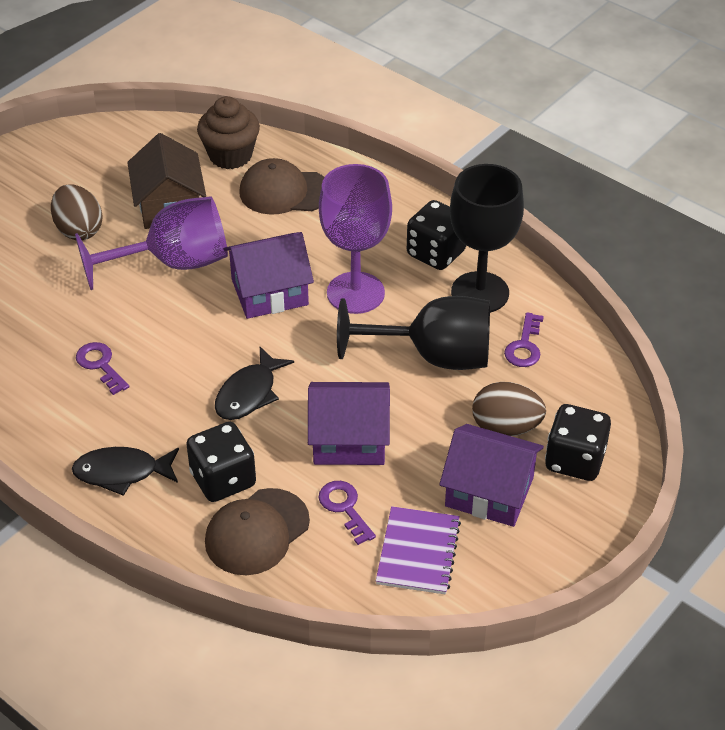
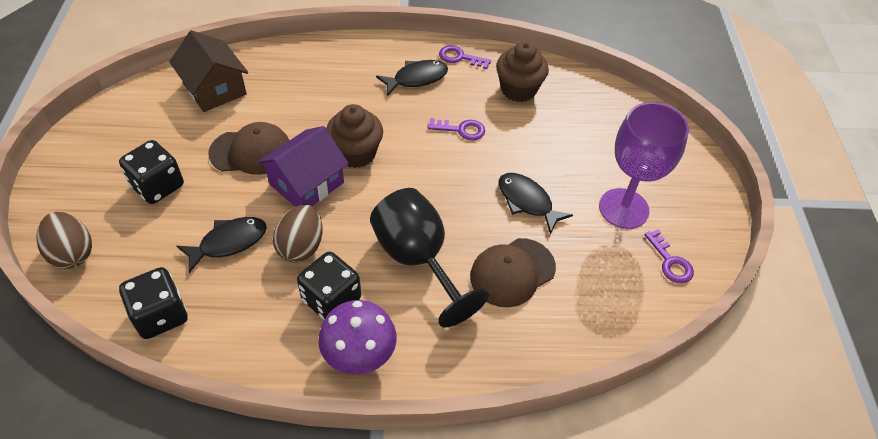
black fish: 2 -> 3
black goblet: 2 -> 1
brown cupcake: 1 -> 2
purple goblet: 2 -> 1
purple house: 3 -> 1
purple mushroom: 0 -> 1
purple notebook: 1 -> 0

